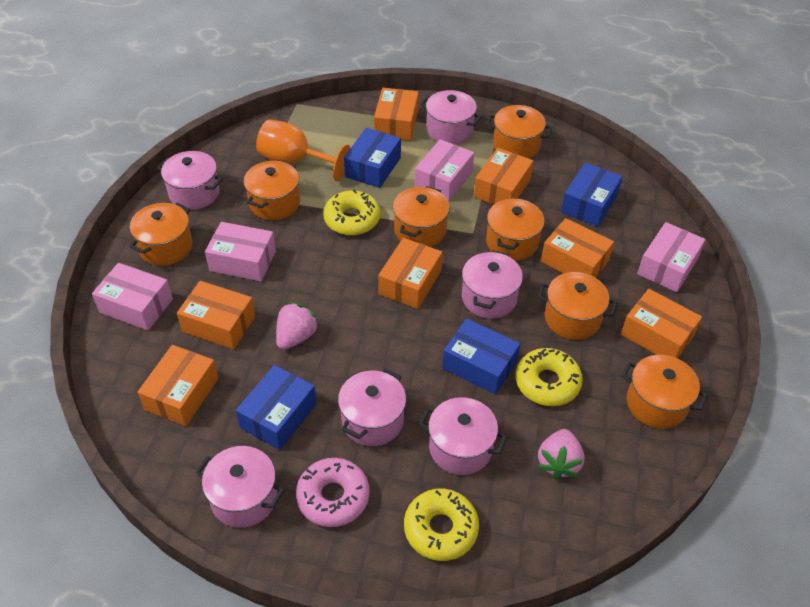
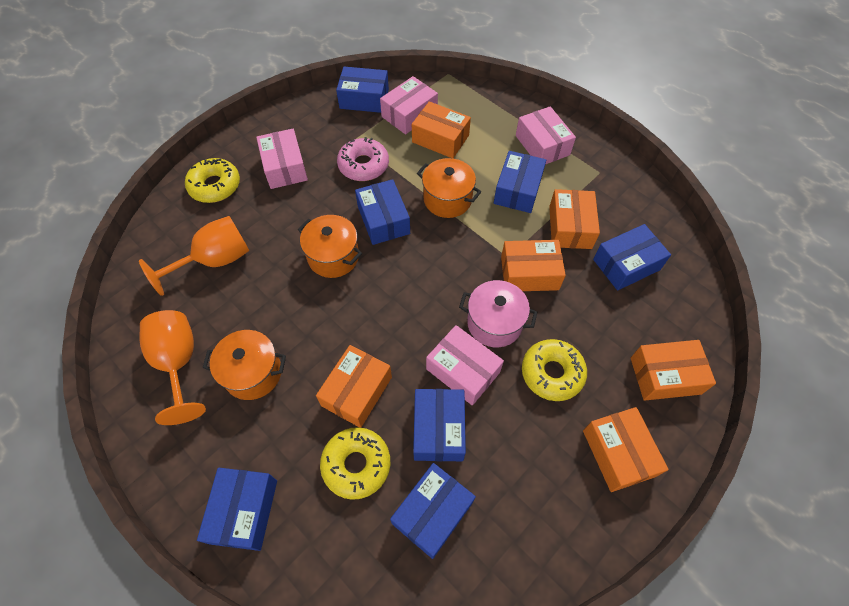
blue box: 4 -> 7
orange box: 7 -> 6
orange goblet: 1 -> 2
orange pot: 7 -> 3
pink pot: 6 -> 1
pink strawberry: 2 -> 0

